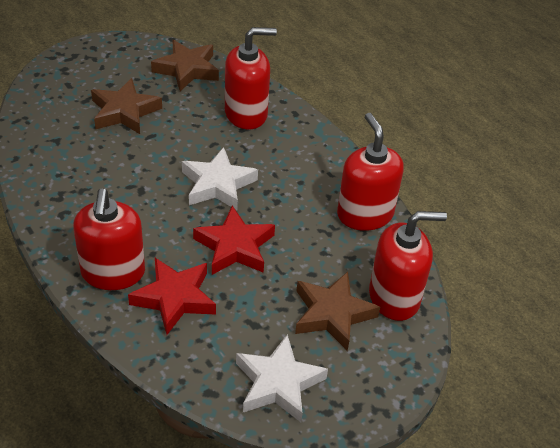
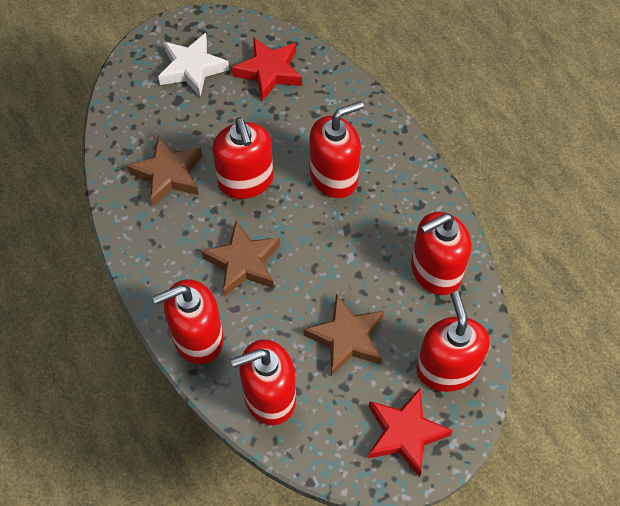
red soap dispenser: 4 -> 6
white star: 2 -> 1

